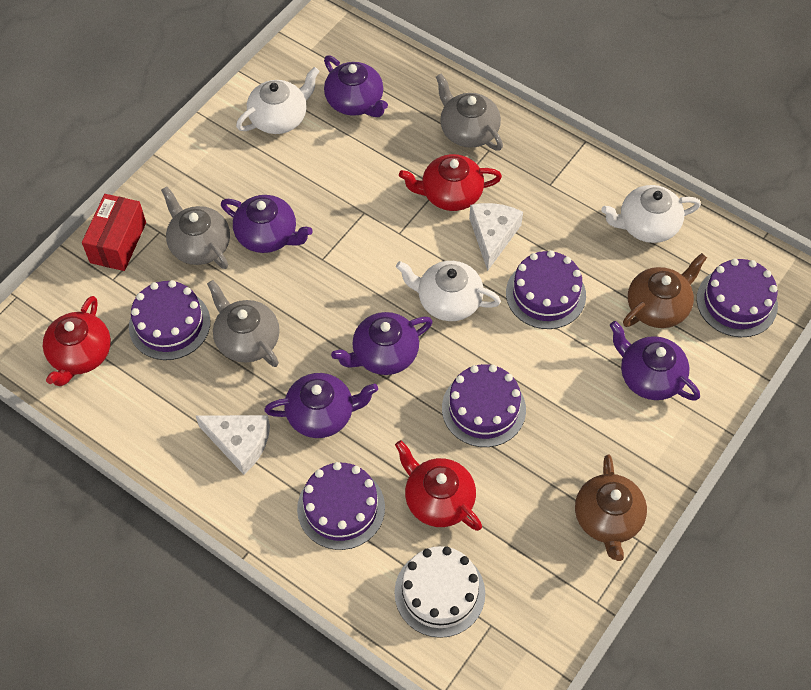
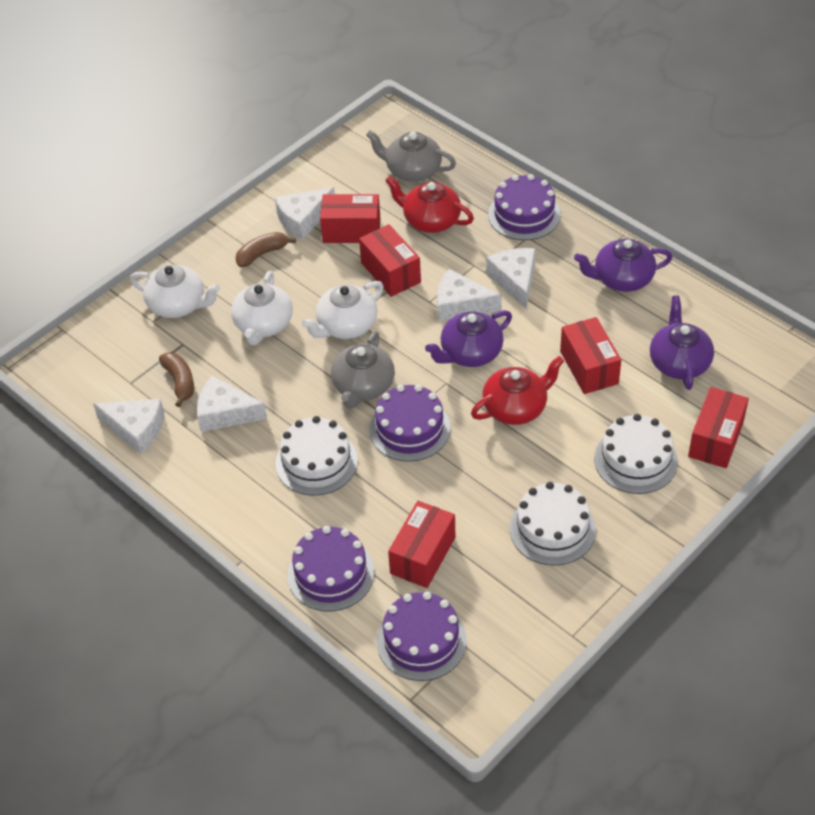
brown banana: 0 -> 2
brown teapot: 2 -> 0
grey teapot: 3 -> 2
purple cake: 5 -> 4
purple teapot: 5 -> 3
red box: 1 -> 5
red teapot: 3 -> 2
white cake: 1 -> 3
white cheese: 2 -> 5

